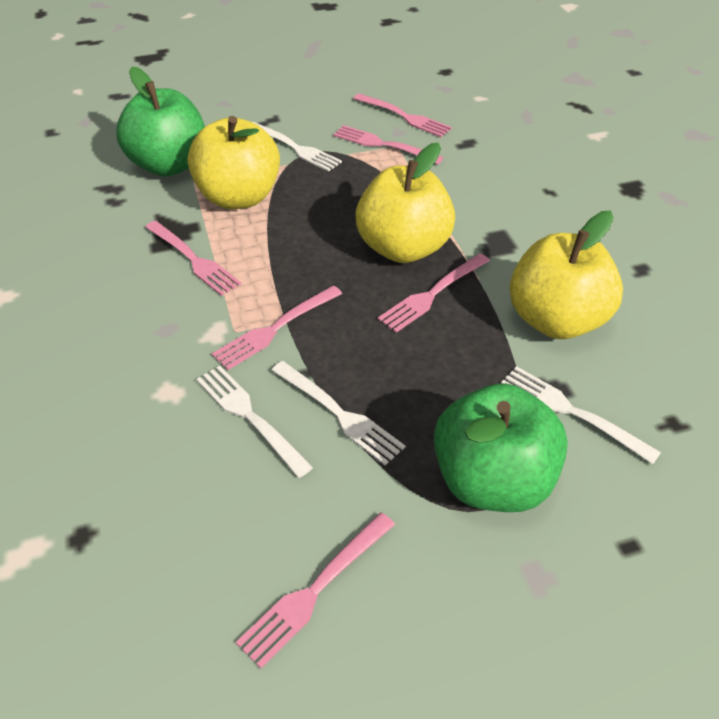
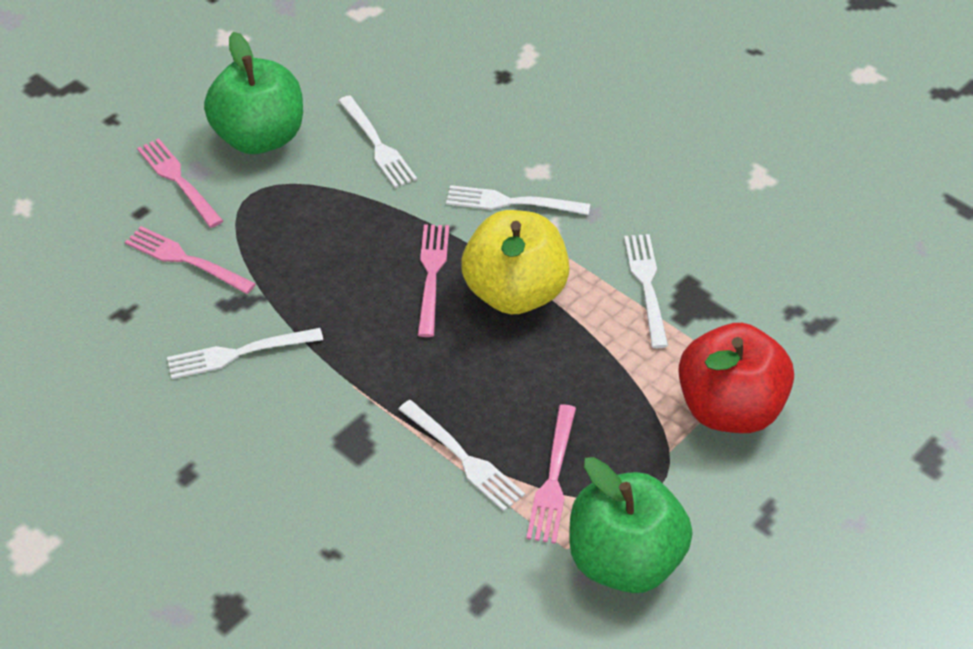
pink fork: 6 -> 4
red apple: 0 -> 1
white fork: 4 -> 5
yellow apple: 3 -> 1

